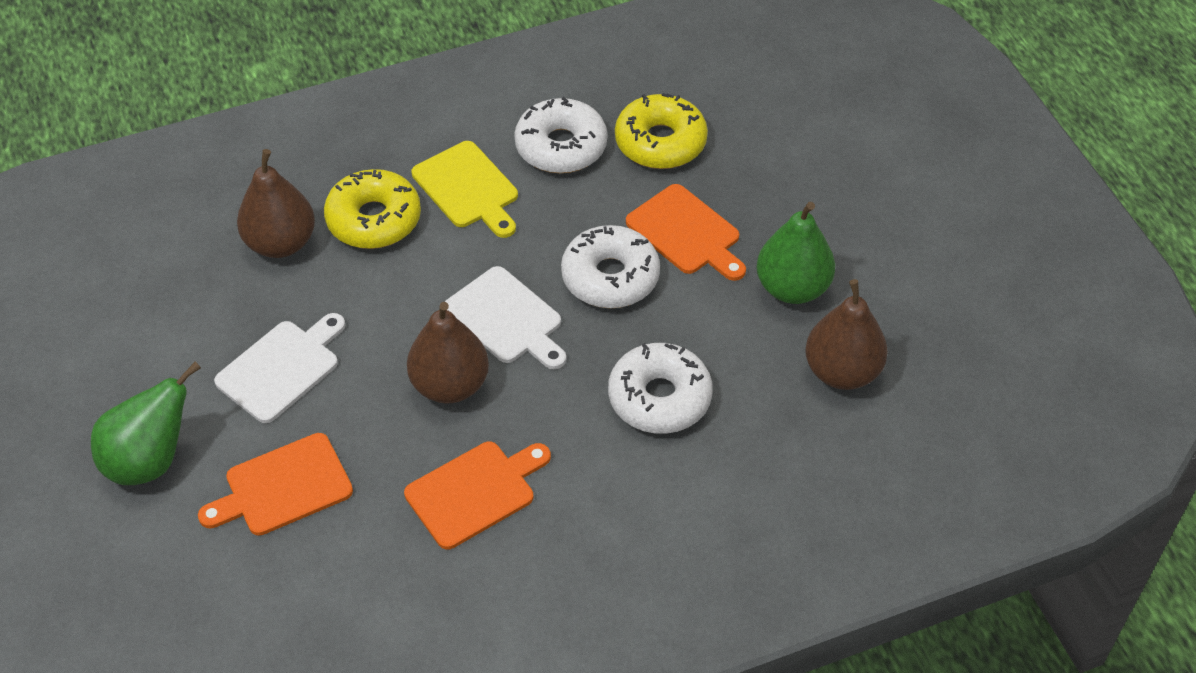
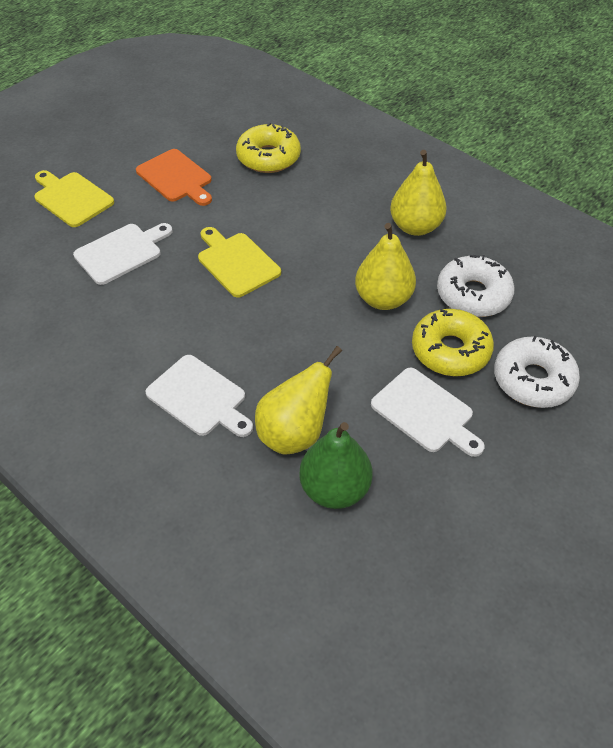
brown pear: 3 -> 0
green pear: 2 -> 1
orange cutting board: 3 -> 1
white cutting board: 2 -> 3
white donut: 3 -> 2
yellow cutting board: 1 -> 2
yellow pear: 0 -> 3

